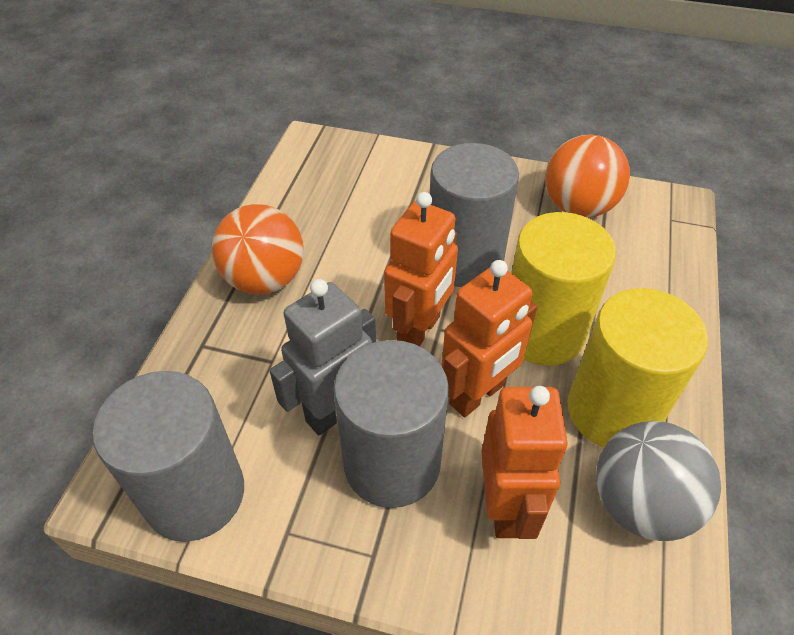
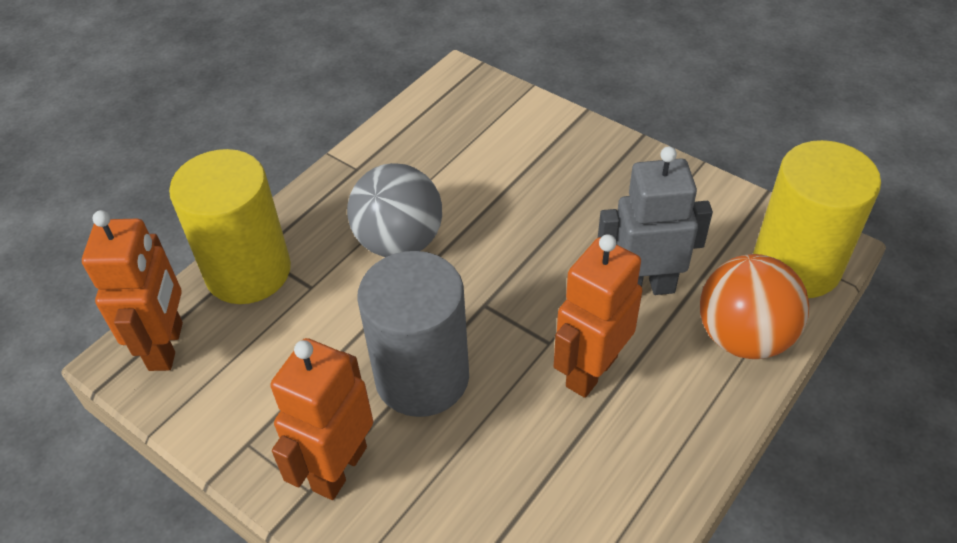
grey cylinder: 3 -> 1
orange ball: 2 -> 1

